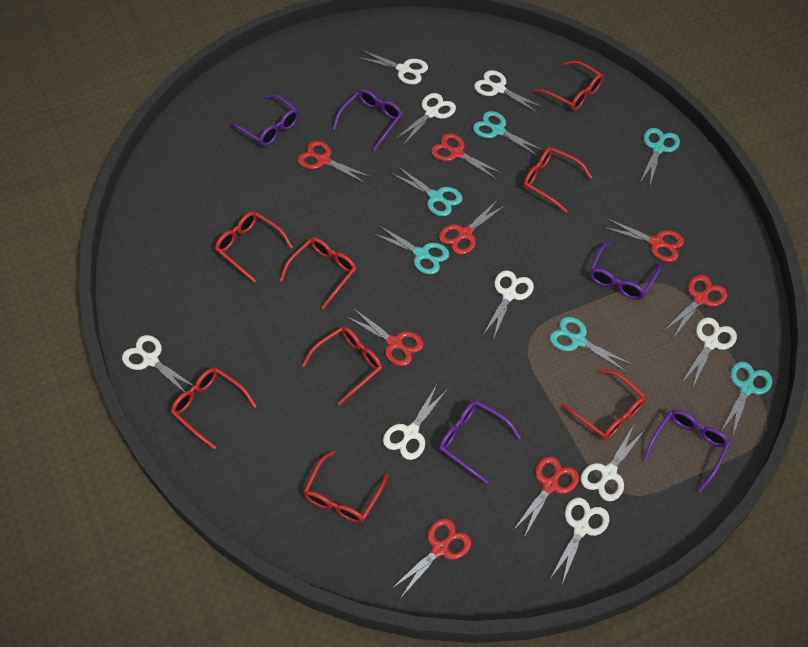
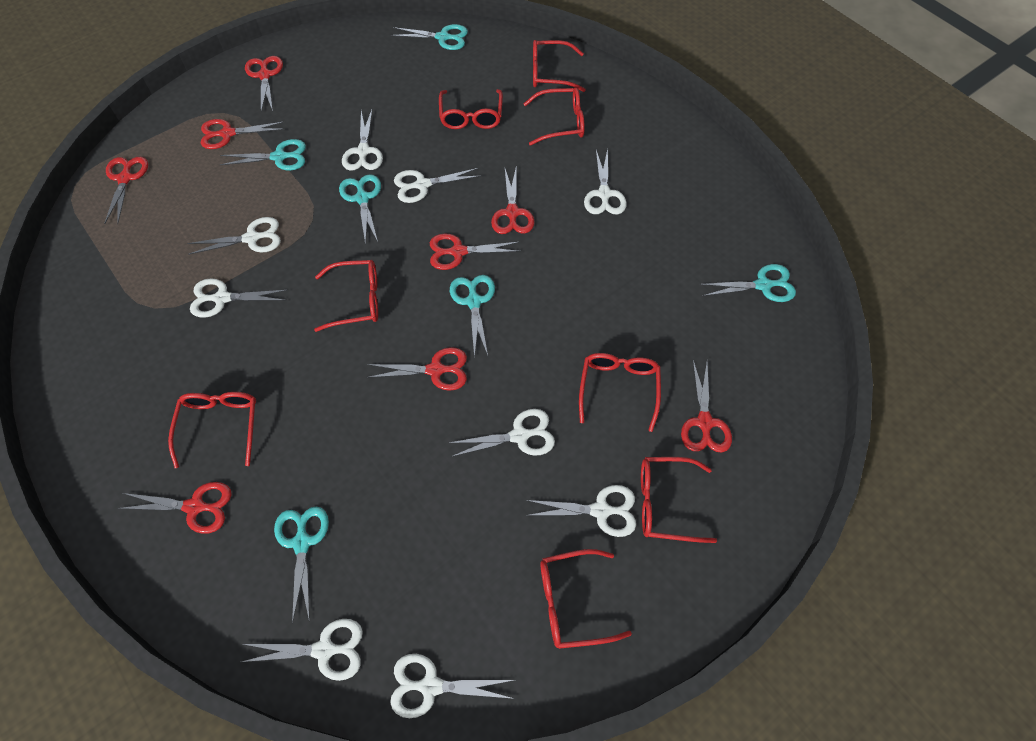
purple glasses: 5 -> 0

